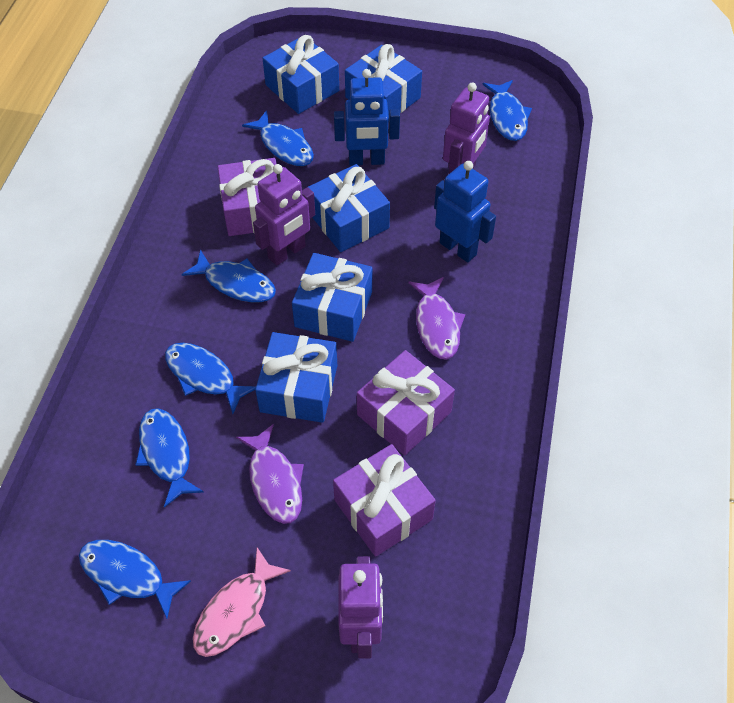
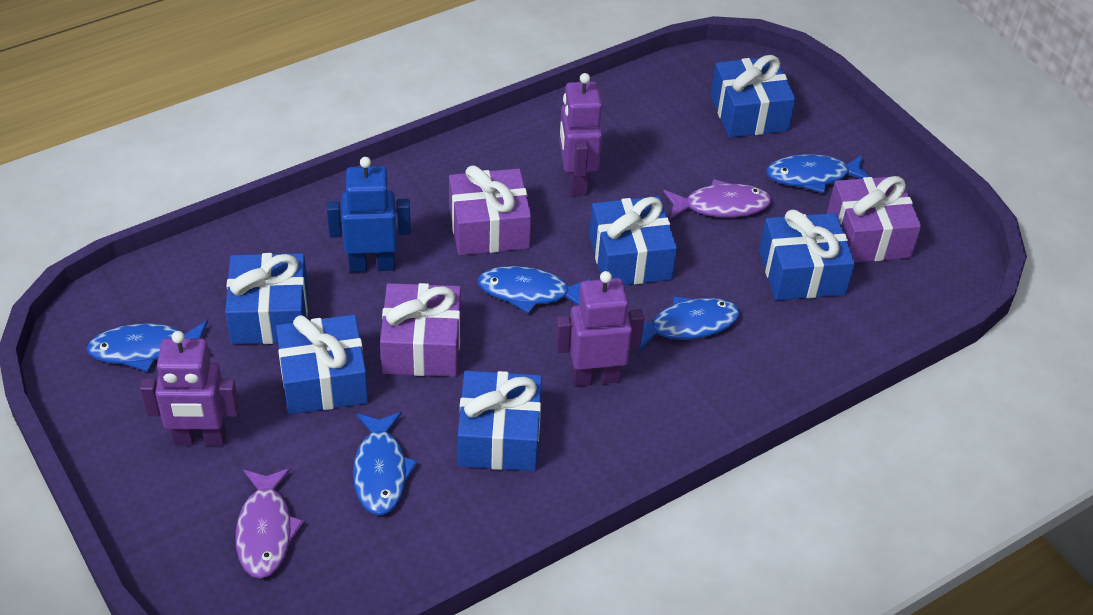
blue fish: 6 -> 5
blue gift: 5 -> 6
blue robot: 2 -> 1
pink fish: 1 -> 0

